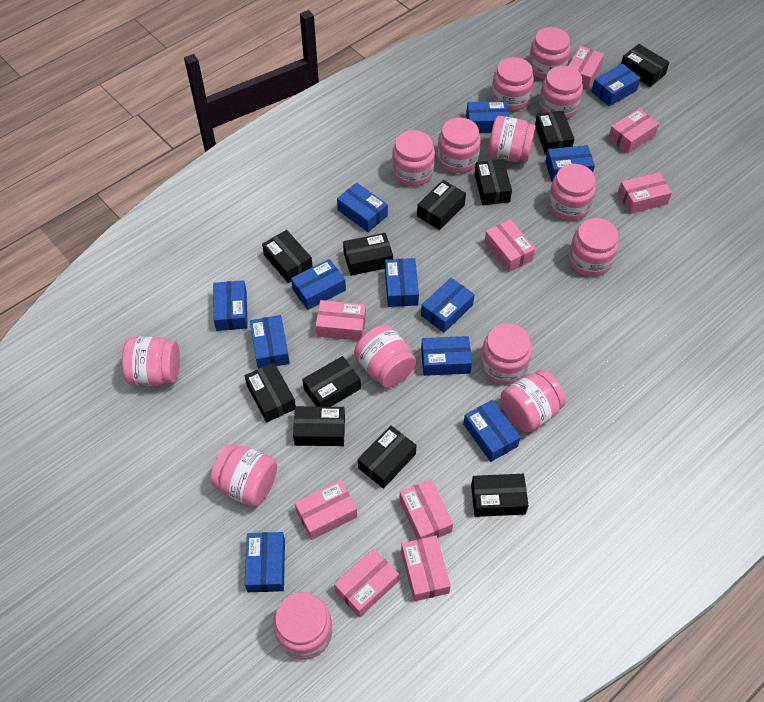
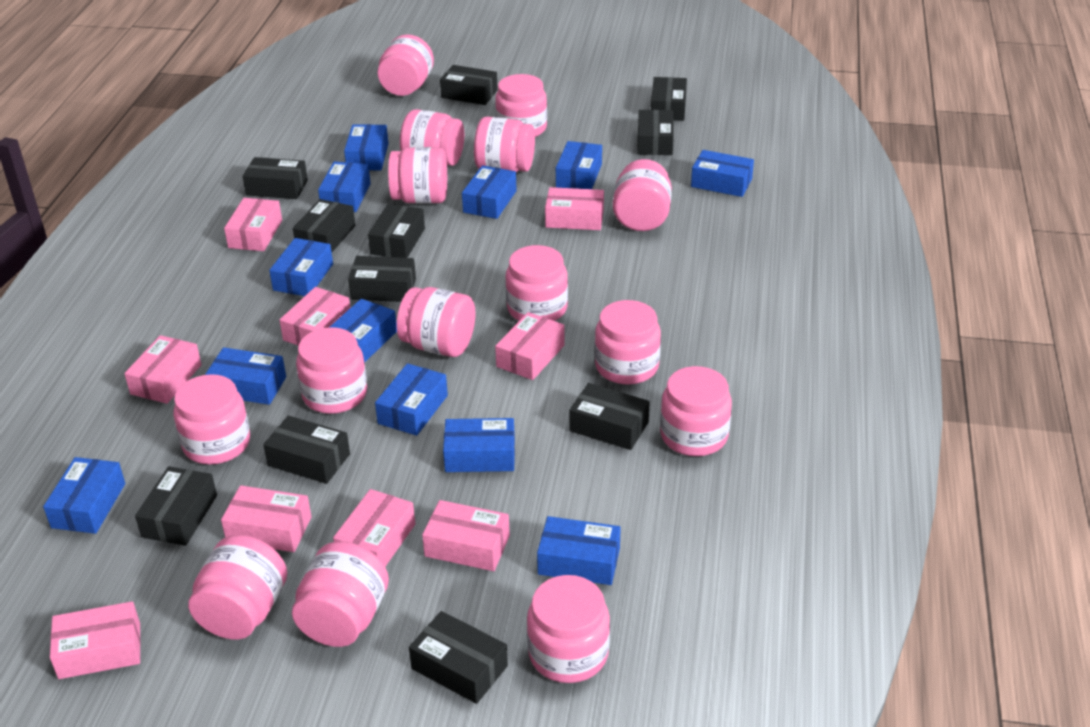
pink jar: 14 -> 15

